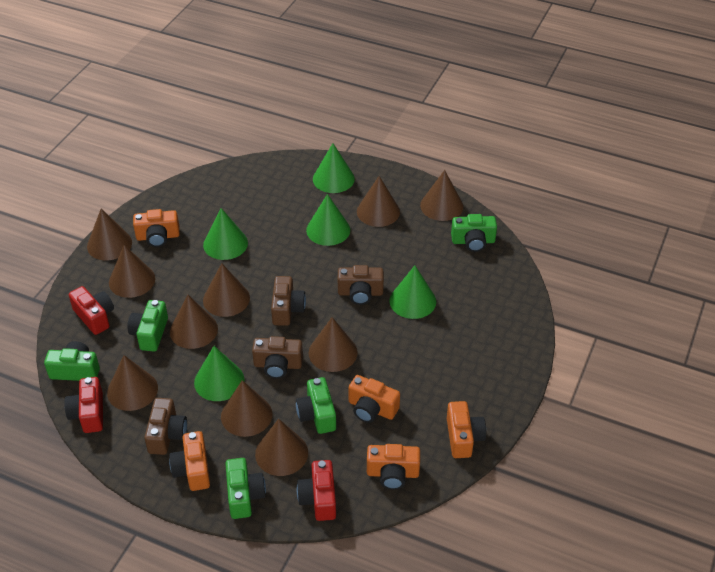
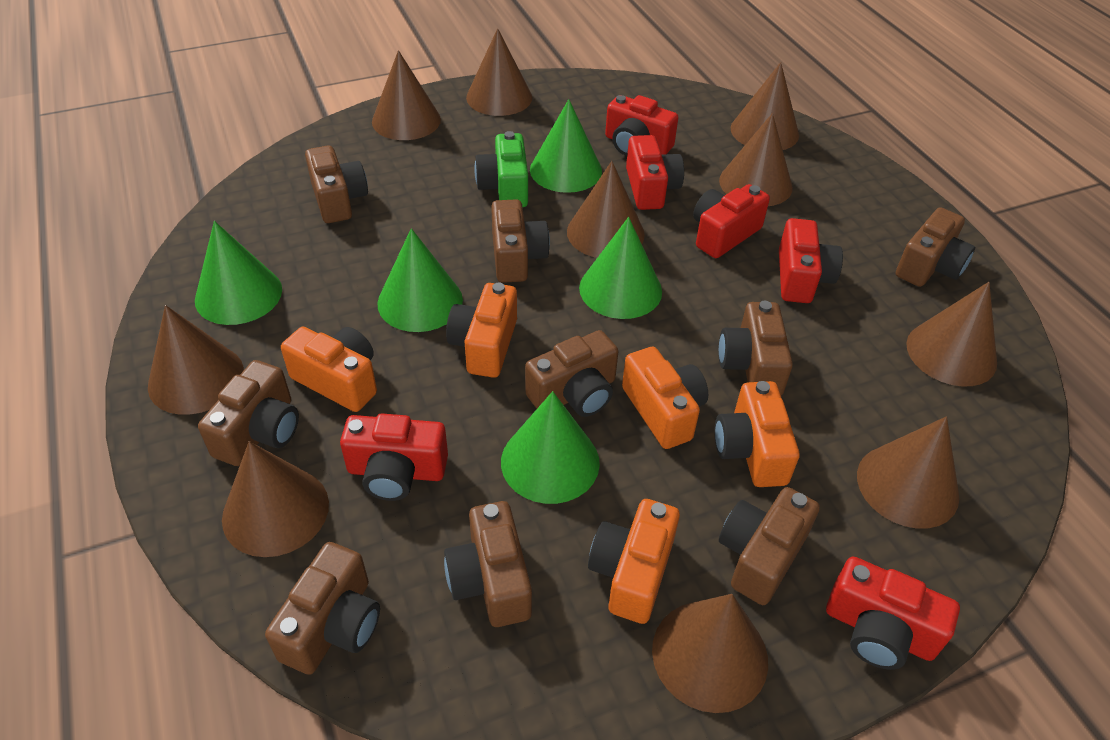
brown camera: 4 -> 9
green camera: 5 -> 1
red camera: 3 -> 6

